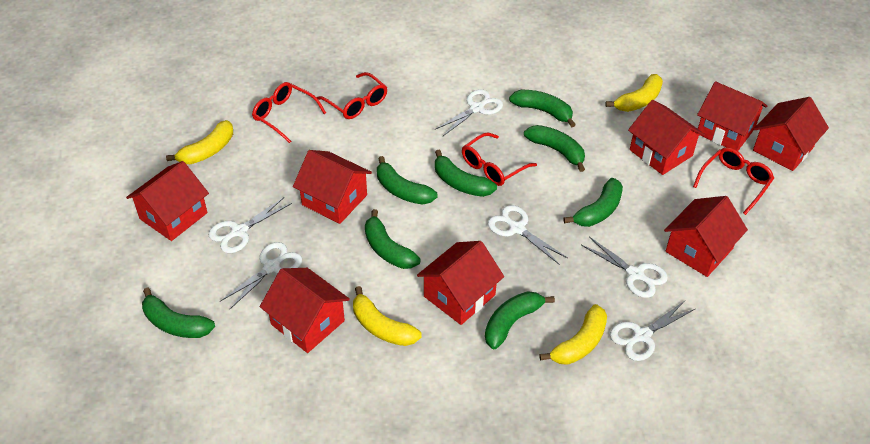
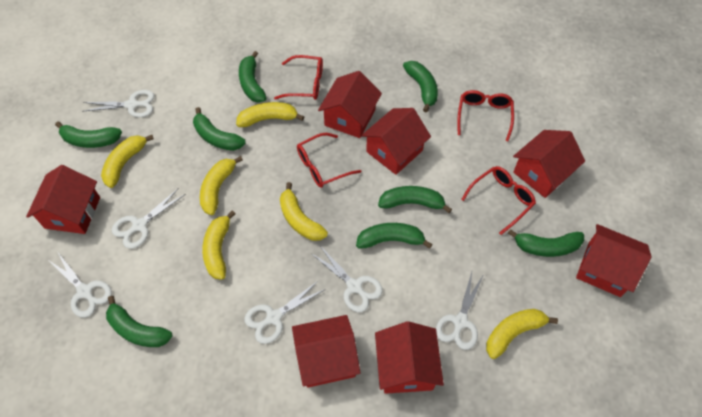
red house: 8 -> 7
yellow banana: 4 -> 6

